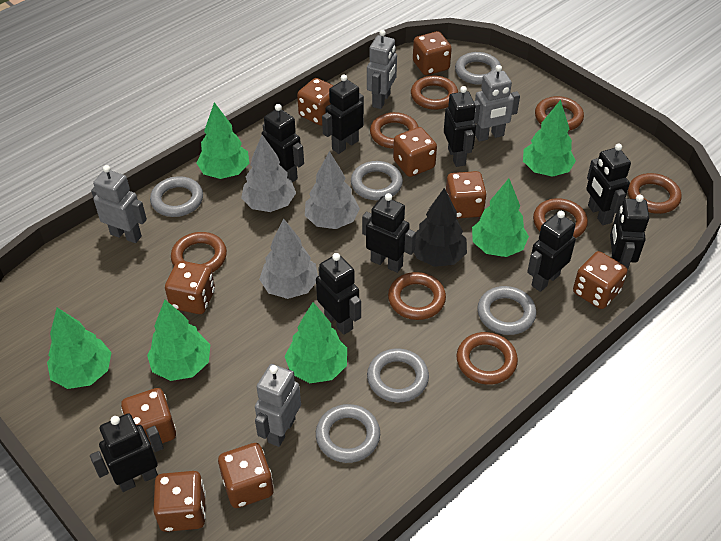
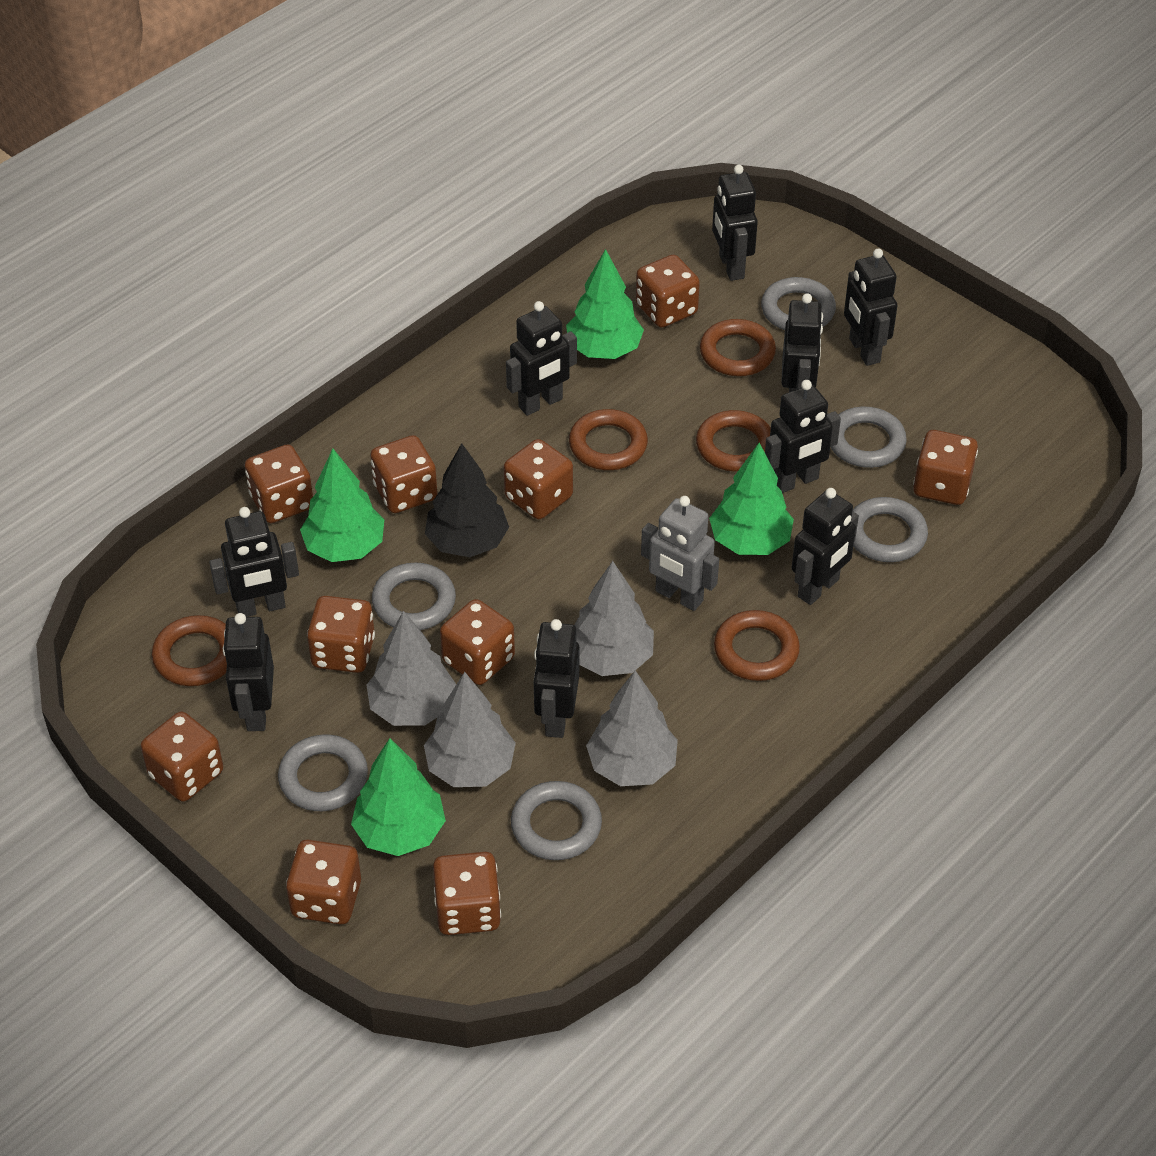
brown dice: 9 -> 10
brown ring: 8 -> 5
green tree: 6 -> 4
grey robot: 4 -> 1
grey tree: 3 -> 4

